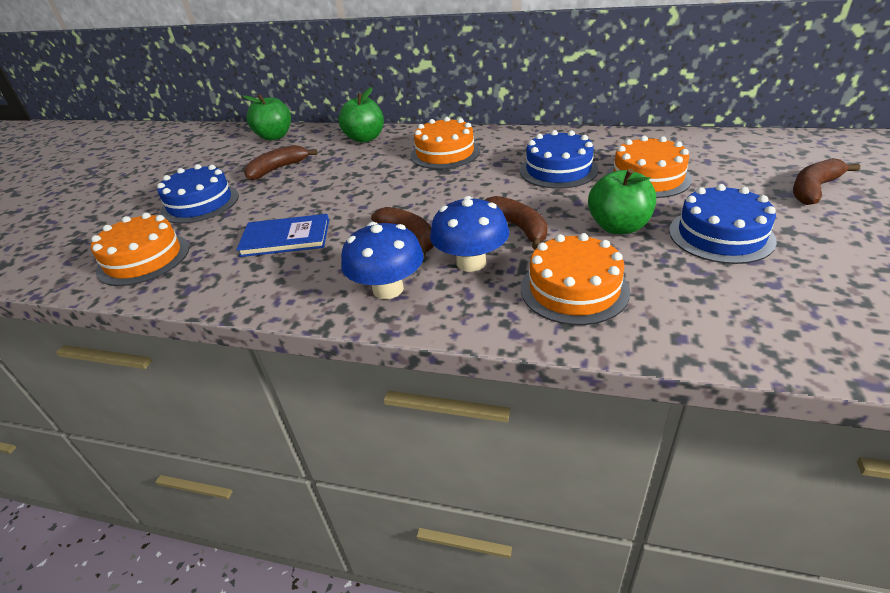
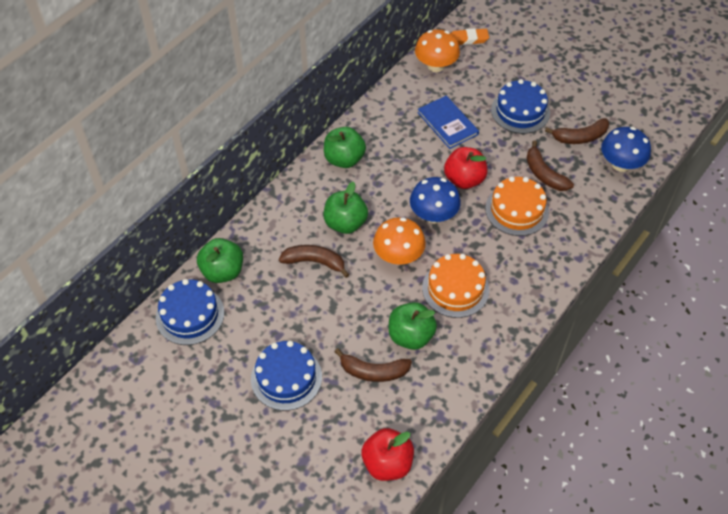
green apple: 3 -> 4
orange cake: 4 -> 2
orange eraser: 0 -> 1
orange mushroom: 0 -> 2
red apple: 0 -> 2

